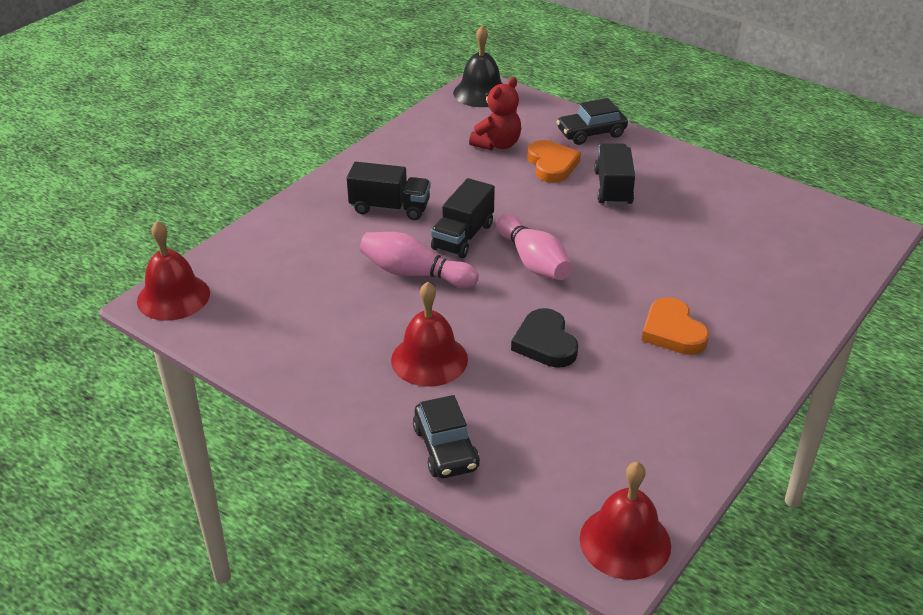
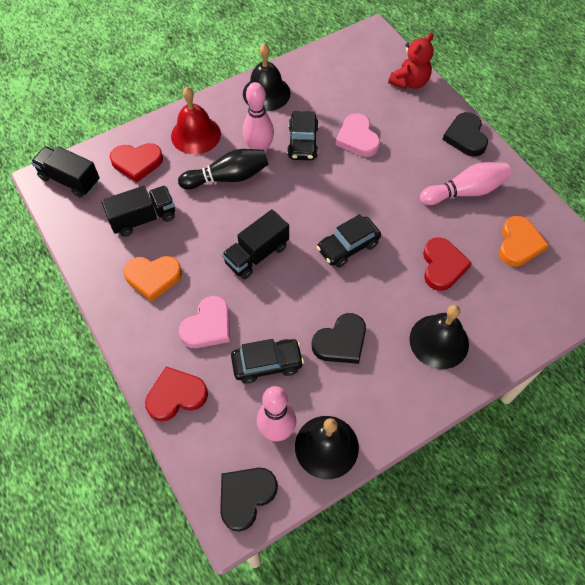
black bell: 1 -> 3
black bowling pin: 0 -> 1
black car: 2 -> 3
black heart: 1 -> 3
pink bowling pin: 2 -> 3
pink heart: 0 -> 2
red bell: 3 -> 1
red heart: 0 -> 3

